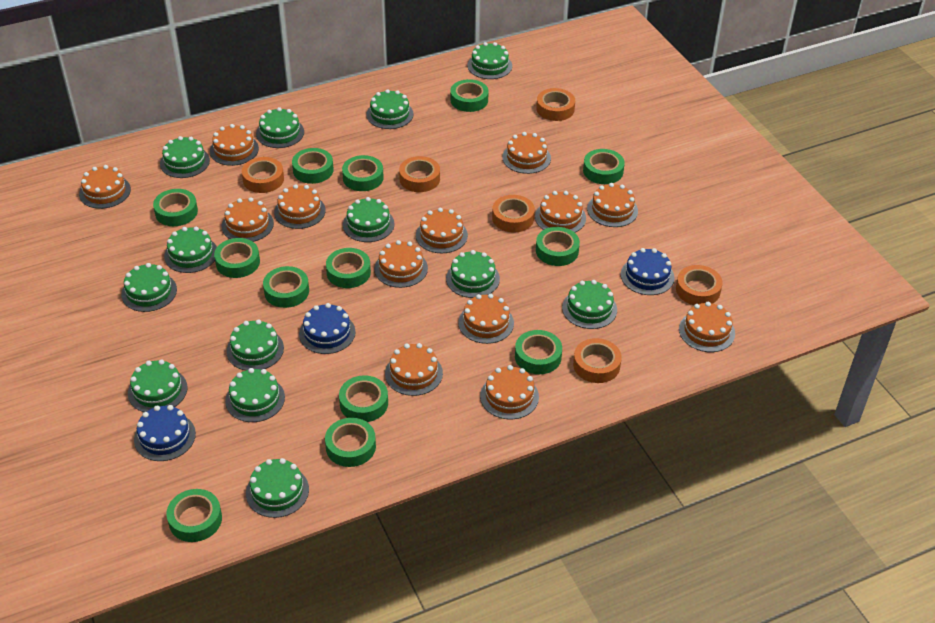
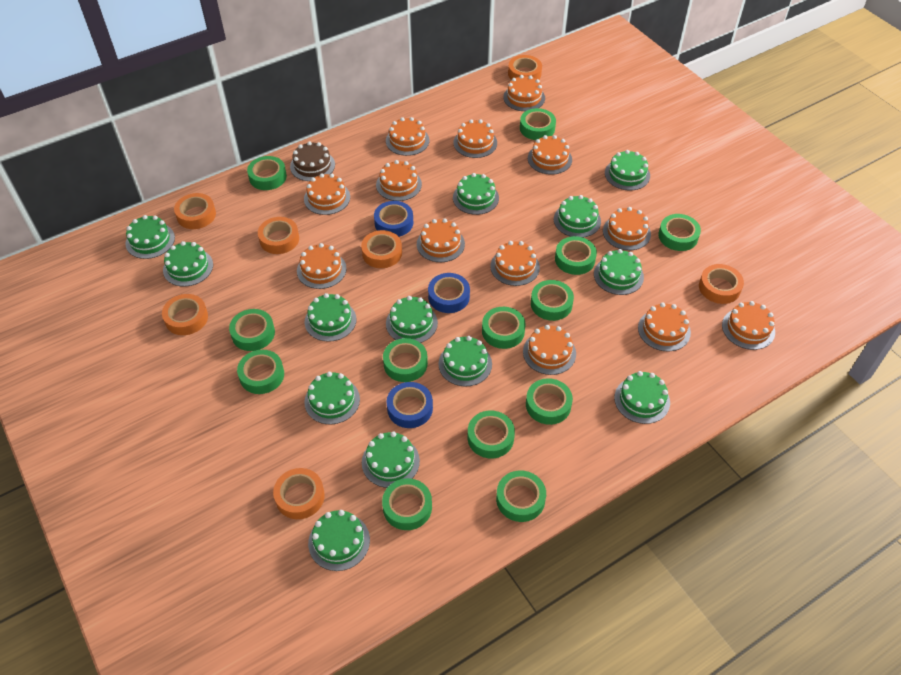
blue cake: 3 -> 0
blue tape: 0 -> 3
brown cake: 0 -> 1
orange tape: 6 -> 7

